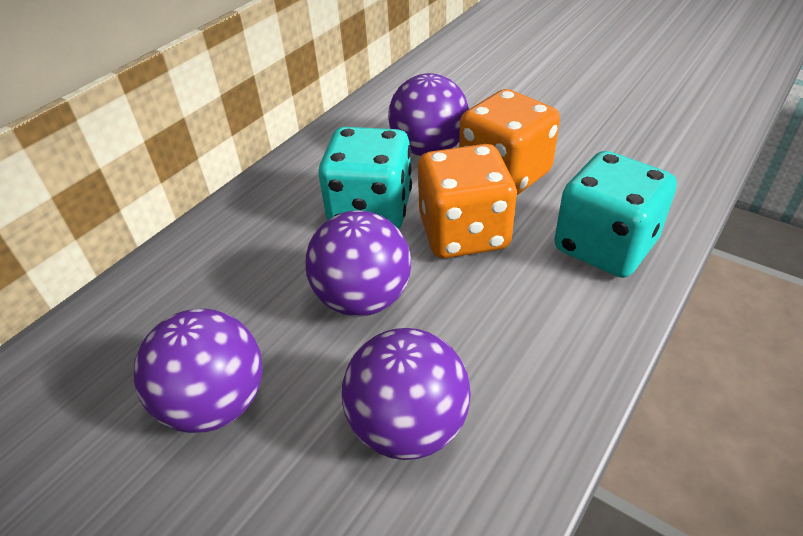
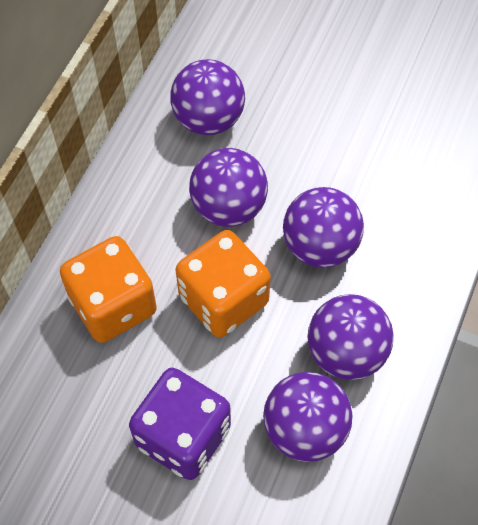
purple ball: 4 -> 5
purple dice: 0 -> 1
turquoise dice: 2 -> 0

